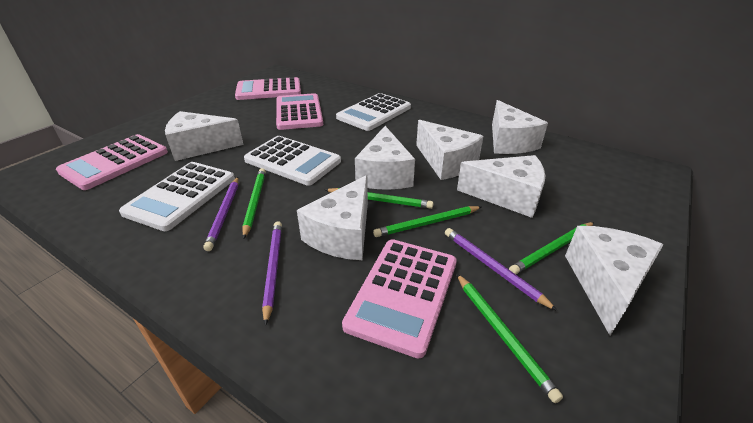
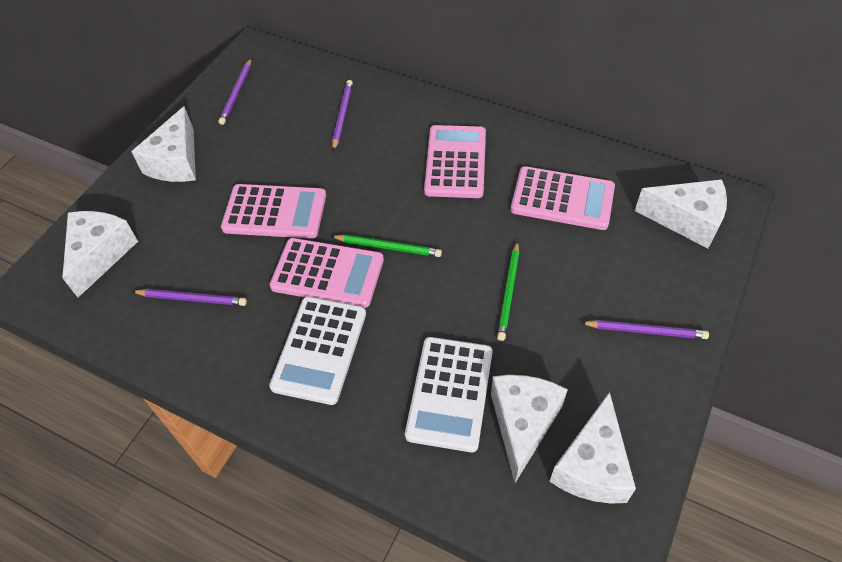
green pencil: 5 -> 2
purple pencil: 3 -> 4
white calculator: 3 -> 2
white cheese: 7 -> 5

